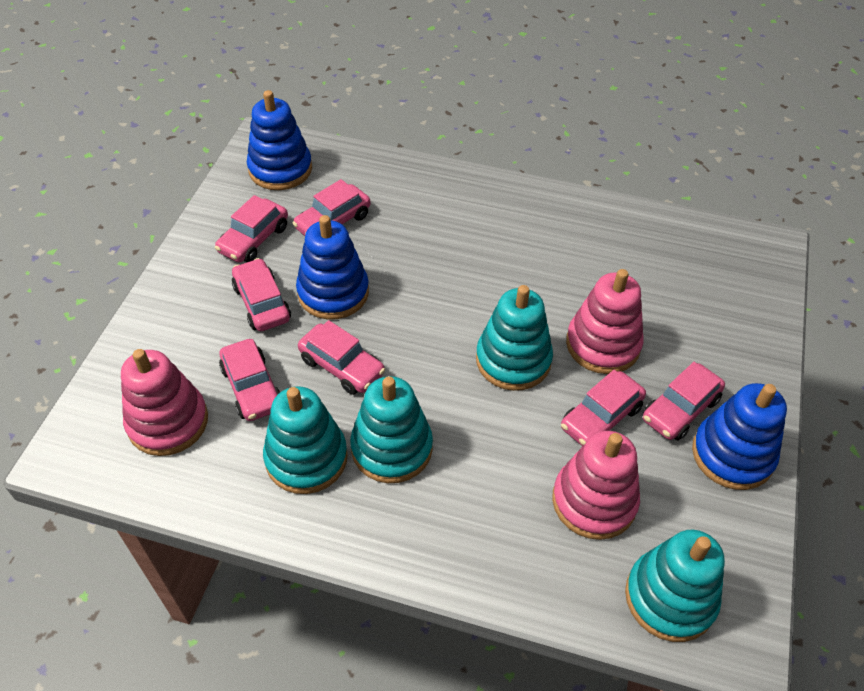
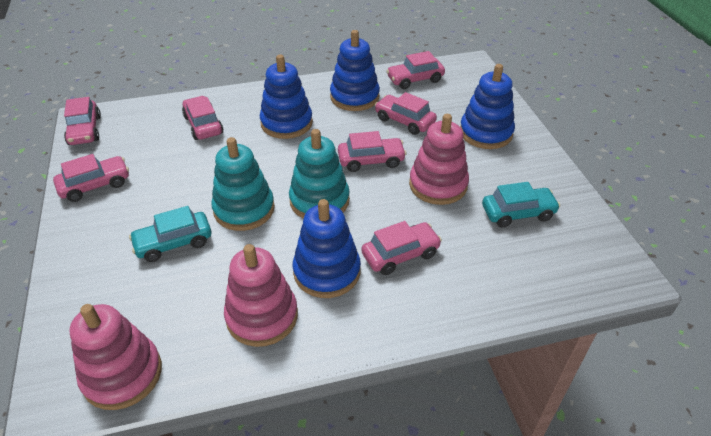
blue stacking toy: 3 -> 4
turquoise car: 0 -> 2
turquoise stacking toy: 4 -> 2

